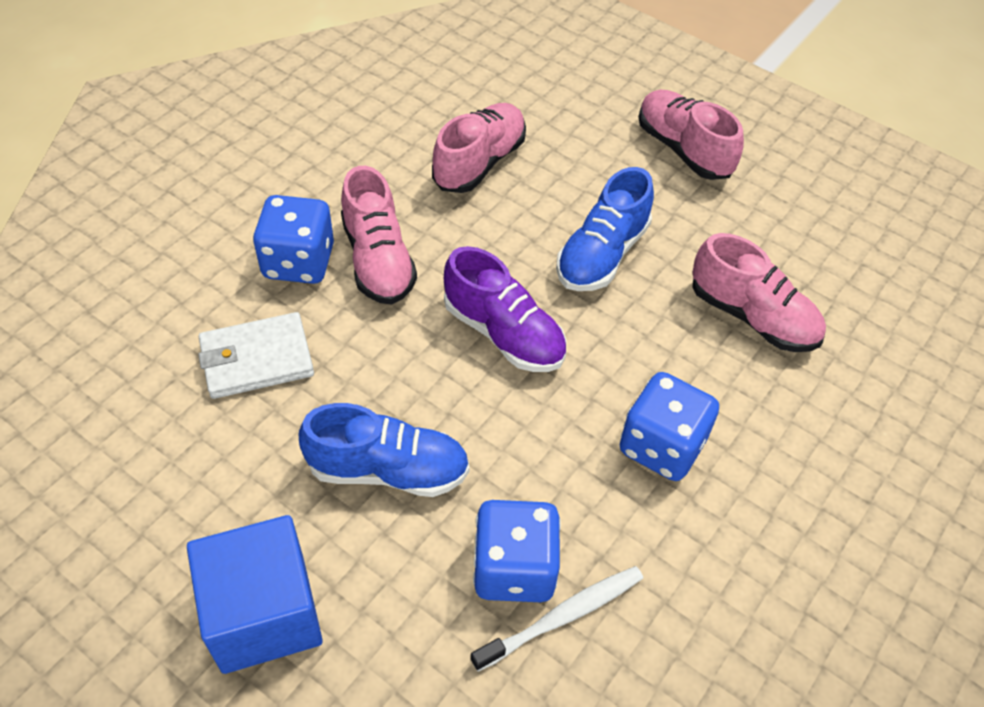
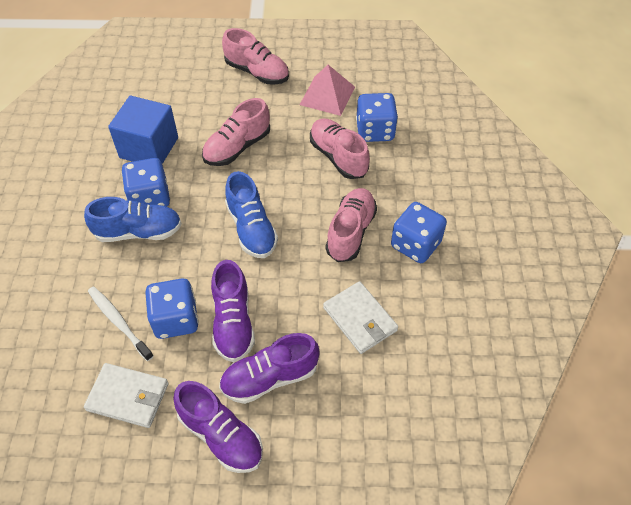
blue dice: 3 -> 4
pink pyramid: 0 -> 1
purple shoe: 1 -> 3
white wallet: 1 -> 2

